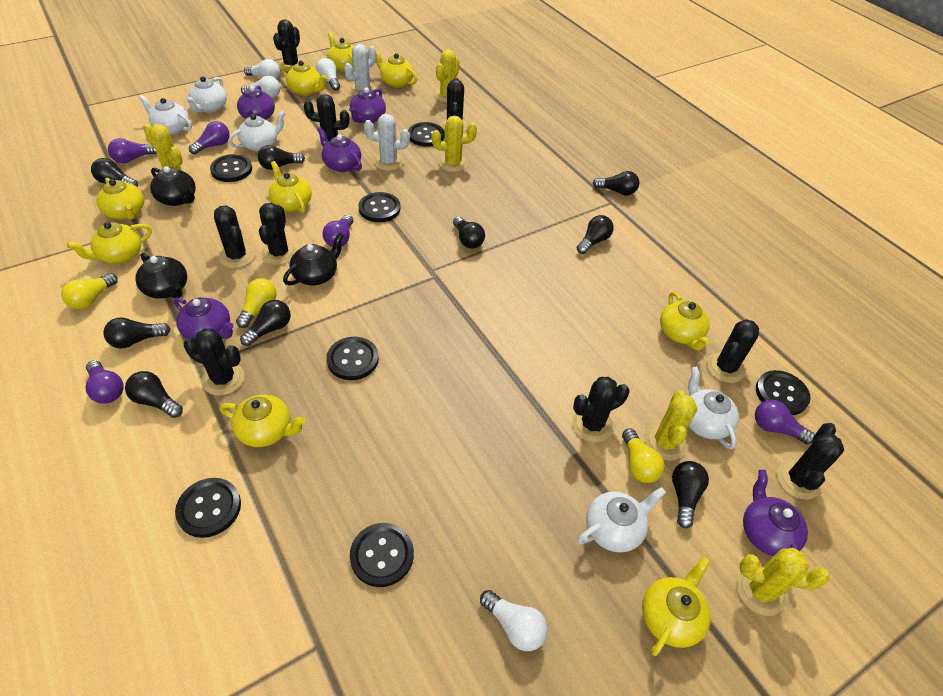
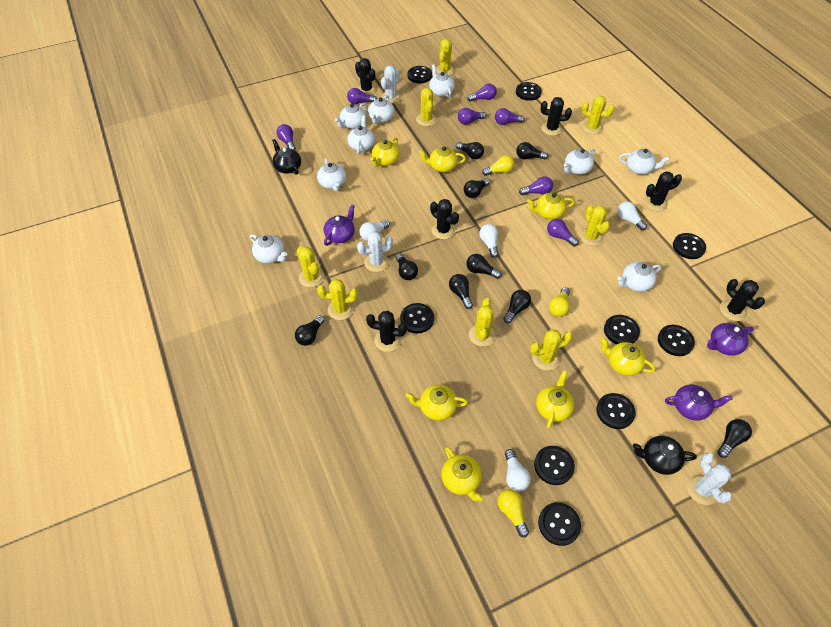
black button: 7 -> 9
black cactus: 9 -> 6
black teapot: 3 -> 2
purple light bulb: 5 -> 7
purple teapot: 5 -> 3
white cactus: 2 -> 3
white teapot: 5 -> 9
yellow cactus: 5 -> 8
yellow teapot: 9 -> 7

